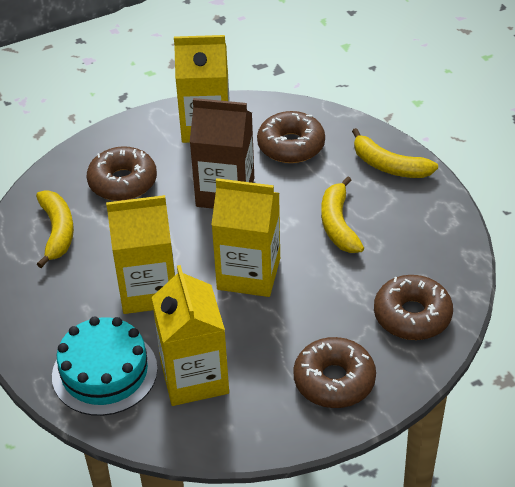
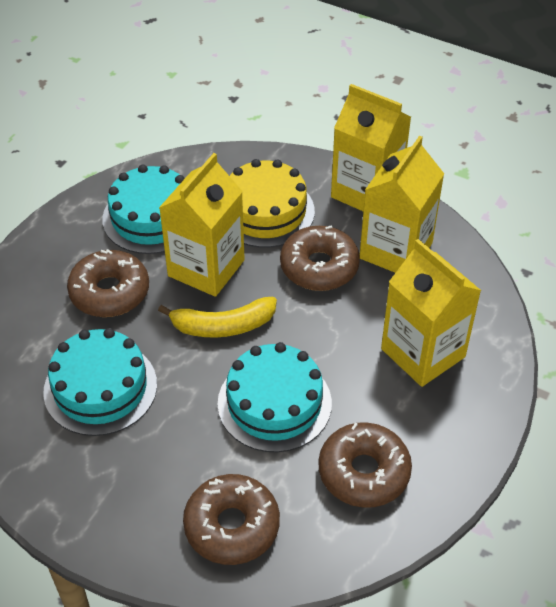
brown carton: 1 -> 0
turquoise cake: 1 -> 3
yellow banana: 3 -> 1
yellow cake: 0 -> 1

